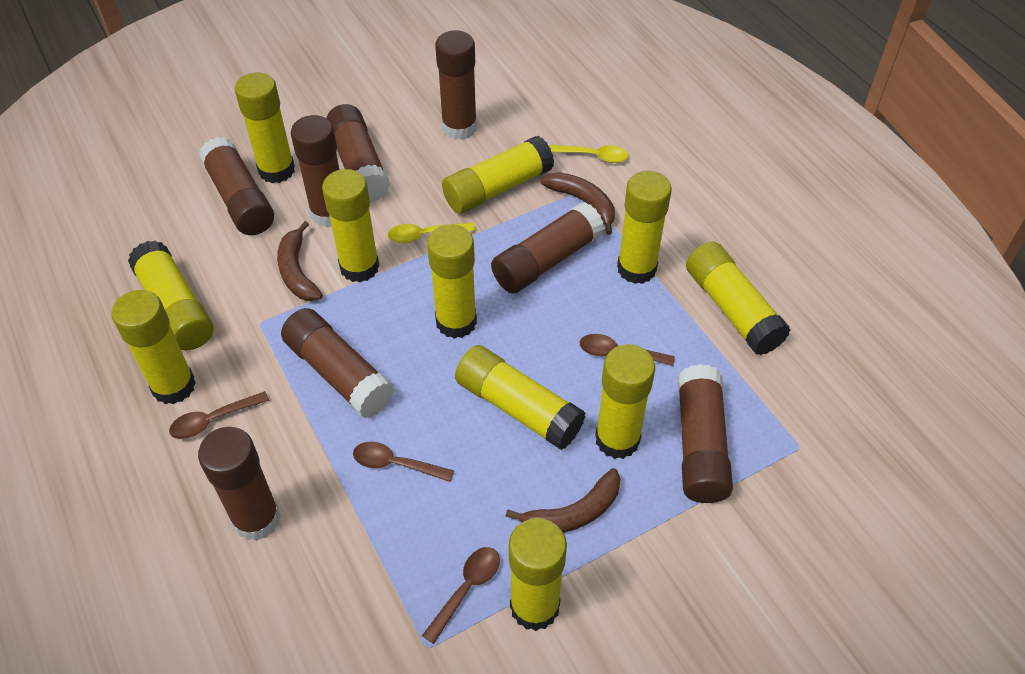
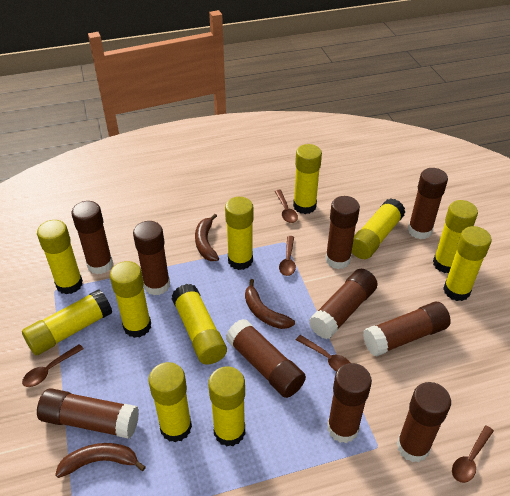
brown glue stick: 8 -> 10
brown spoon: 4 -> 5
yellow spoon: 2 -> 0

